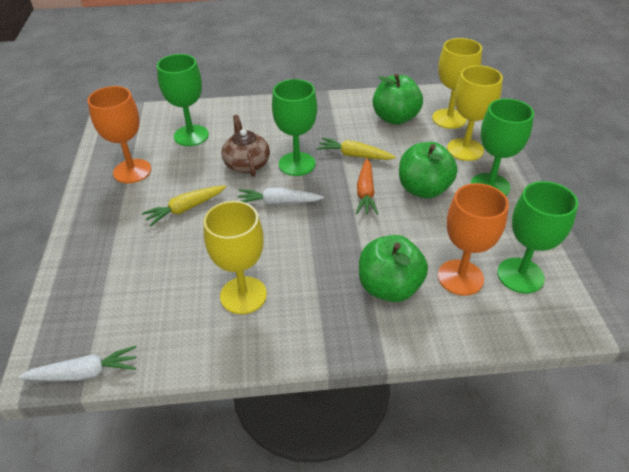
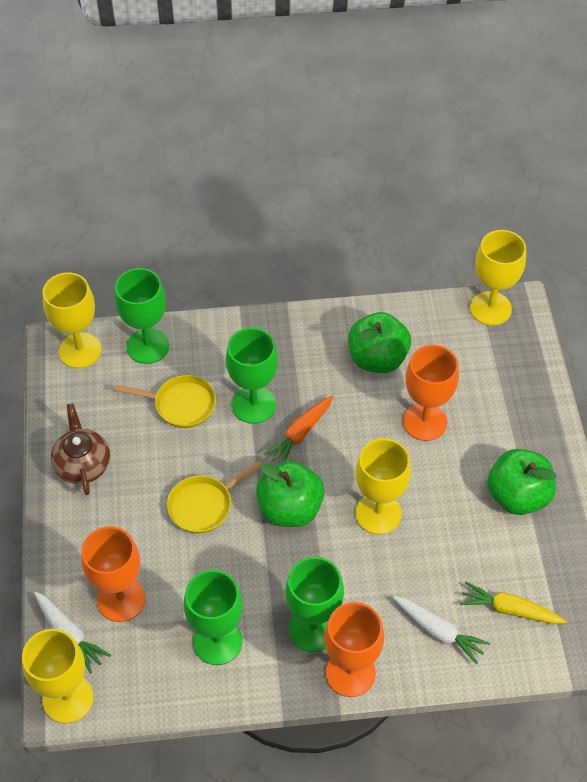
orange goblet: 2 -> 3
yellow carrot: 2 -> 1
yellow goblet: 3 -> 4
yellow pan: 0 -> 2

